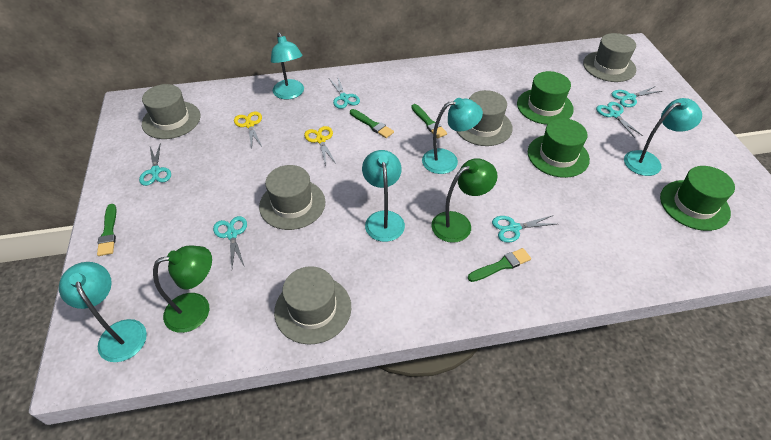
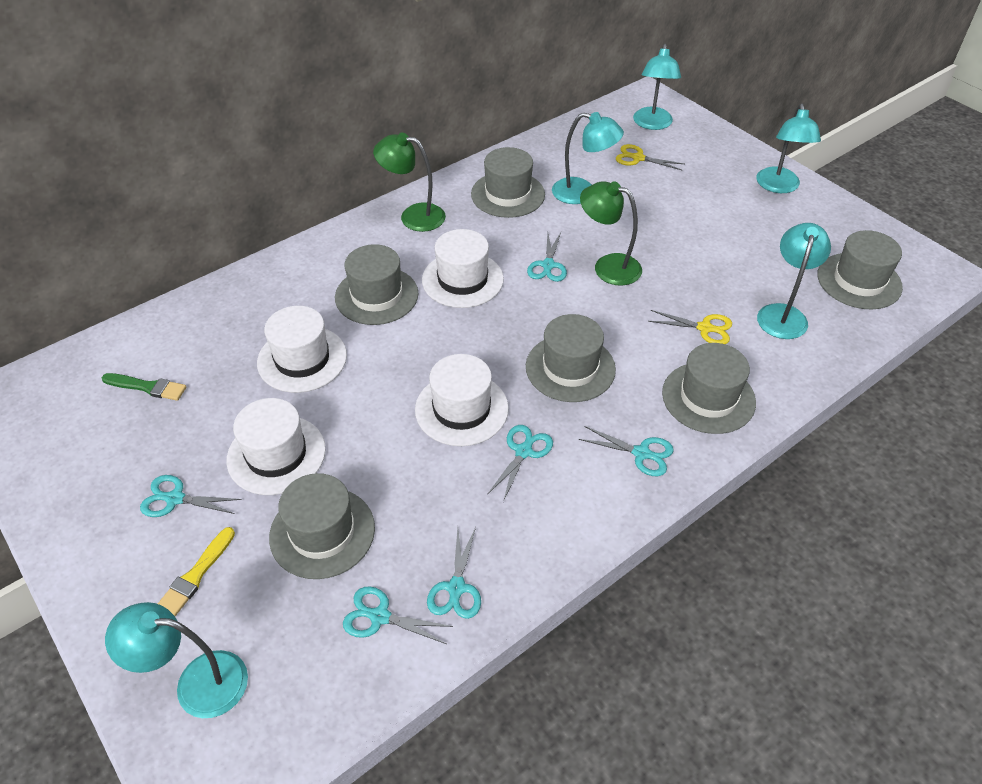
green brush: 4 -> 1
green hat: 3 -> 0
grey hat: 5 -> 6
white hat: 0 -> 4
yellow brush: 0 -> 1

